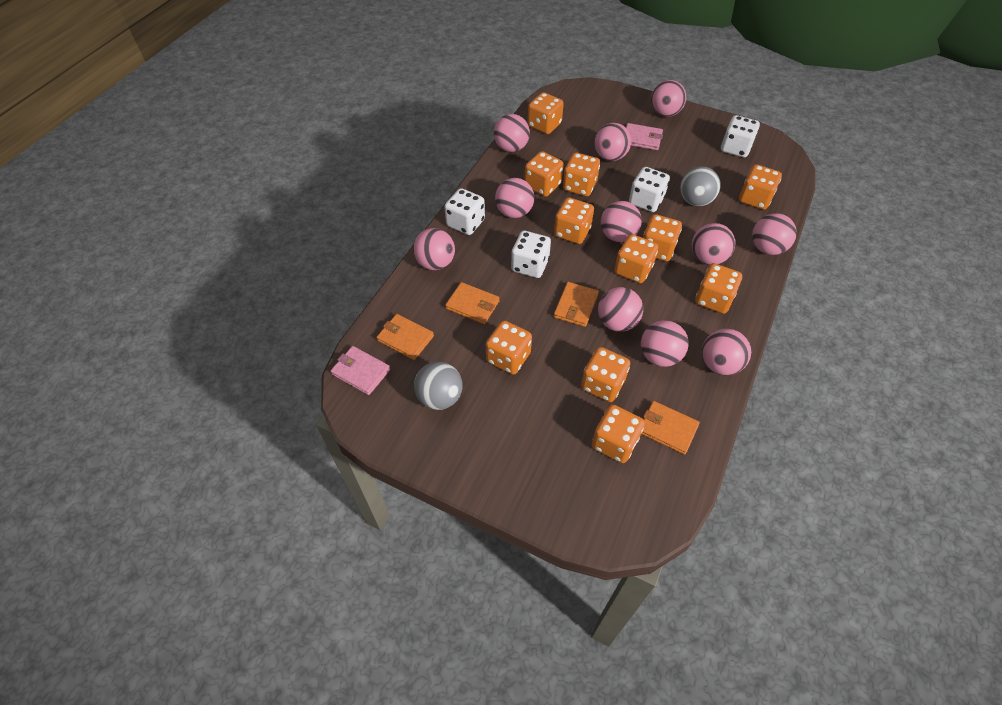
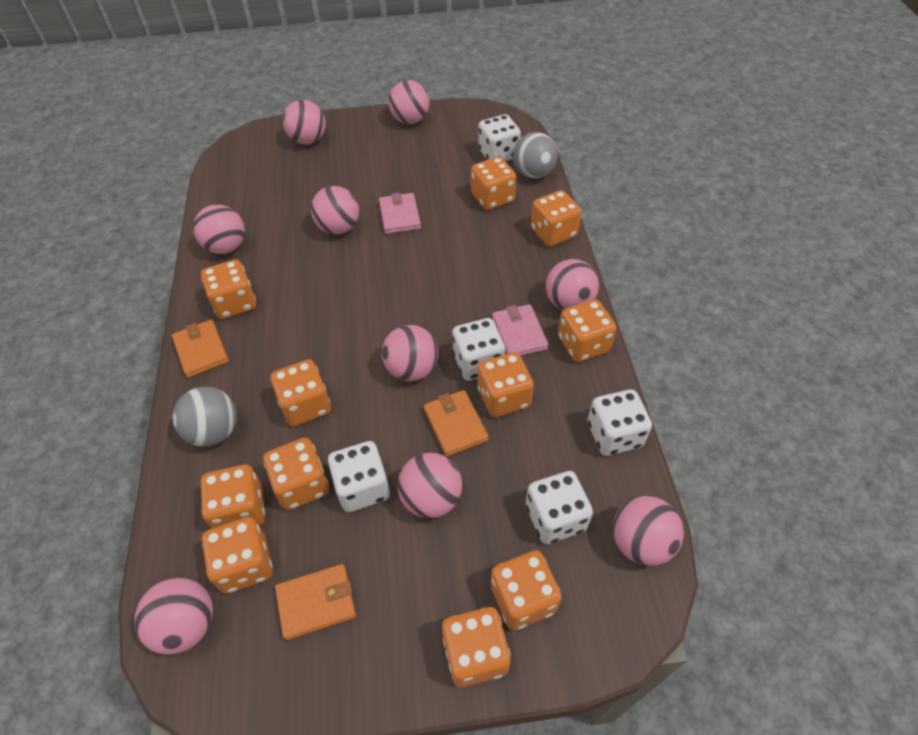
orange wallet: 4 -> 3
pink ball: 11 -> 9
white dice: 4 -> 5

